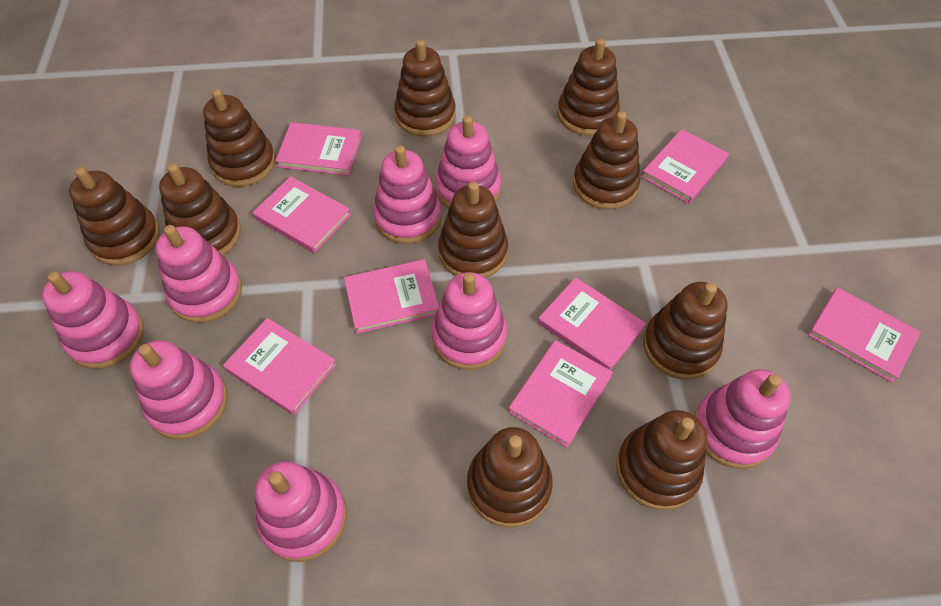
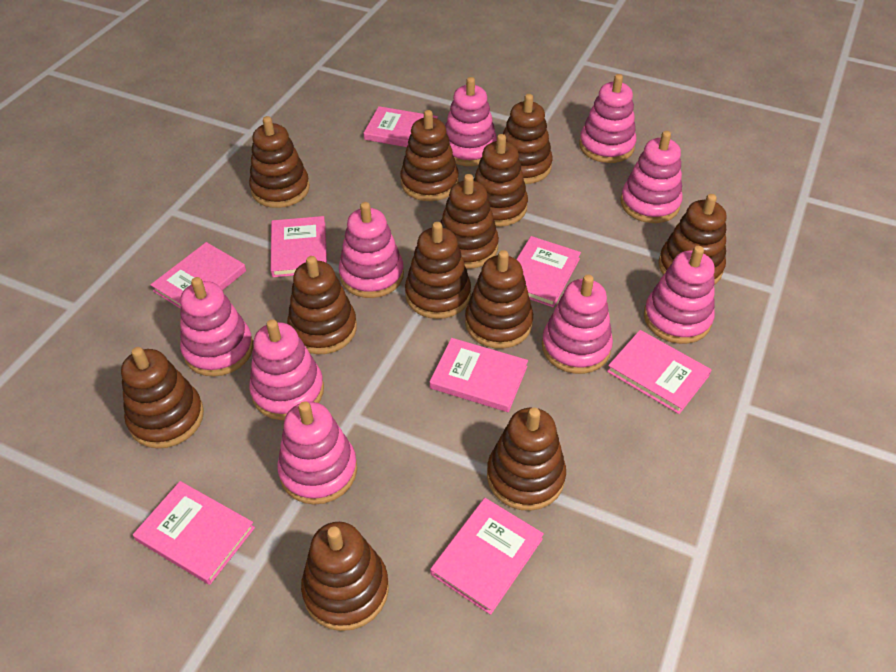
brown stacking toy: 10 -> 12
pink stacking toy: 8 -> 9

